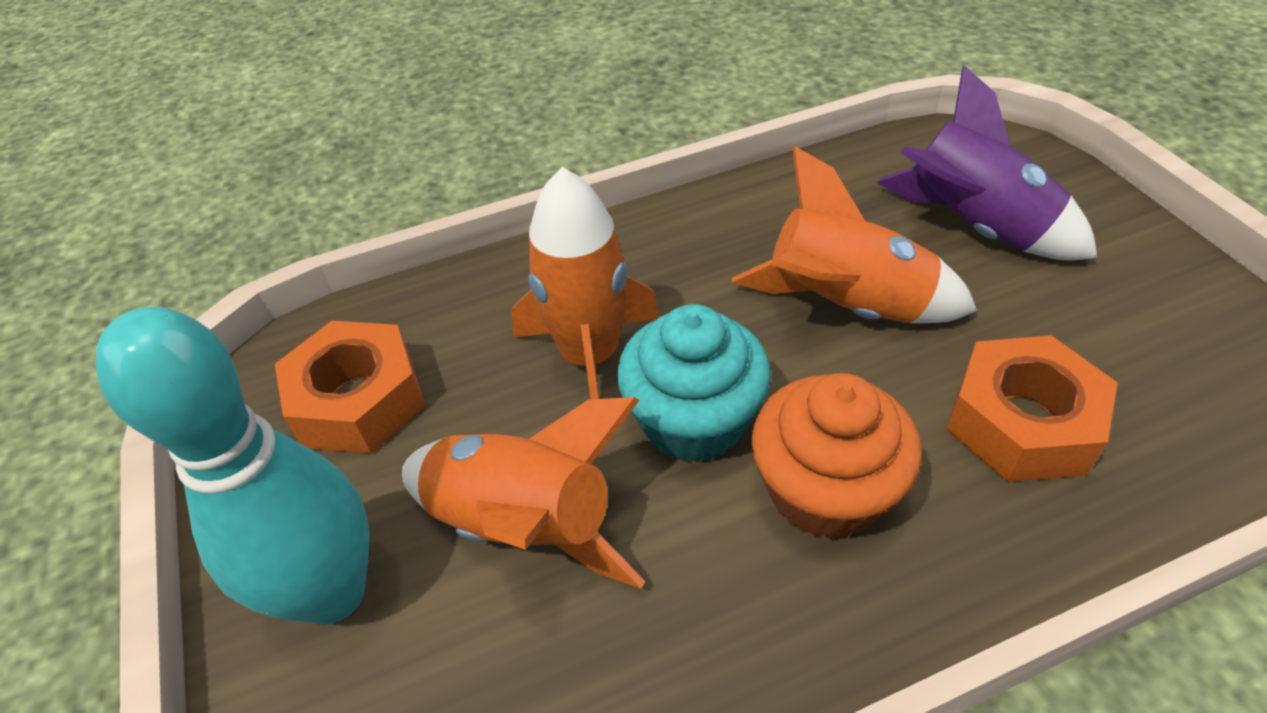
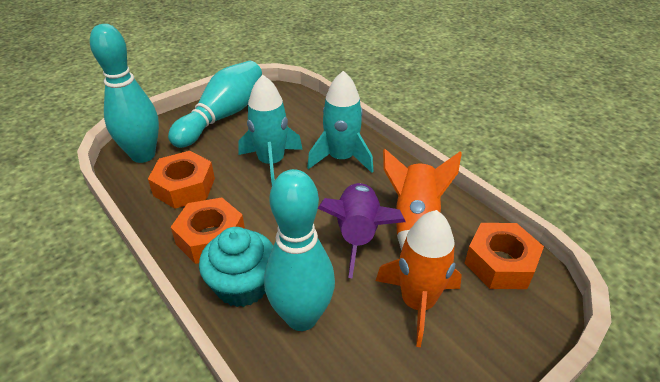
orange cupcake: 1 -> 0
orange nut: 2 -> 3
orange rocket: 3 -> 2
turquoise bowling pin: 1 -> 3
turquoise rocket: 0 -> 2

